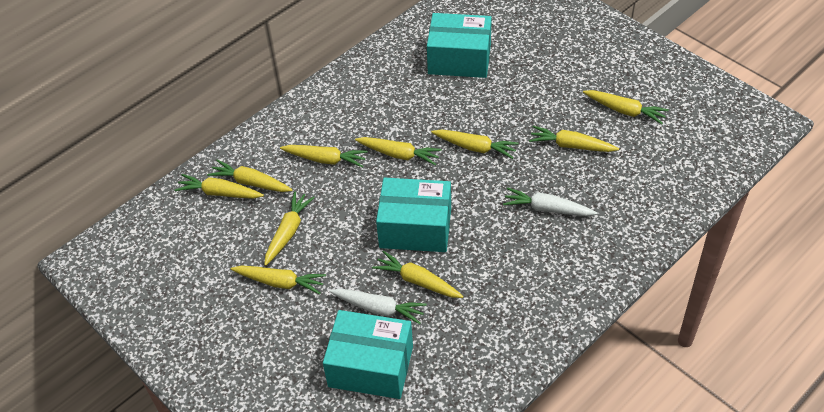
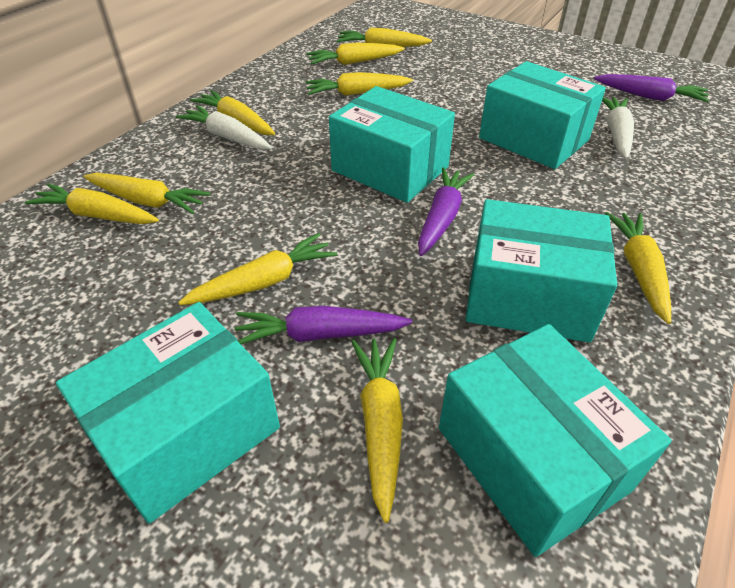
purple carrot: 0 -> 3
turquoise box: 3 -> 5
yellow carrot: 10 -> 9

